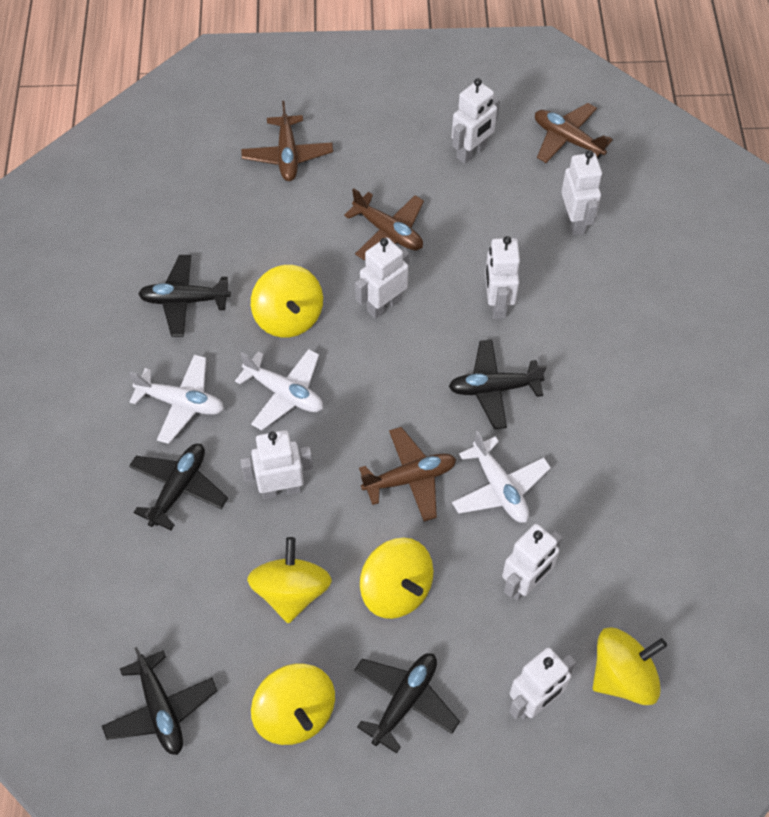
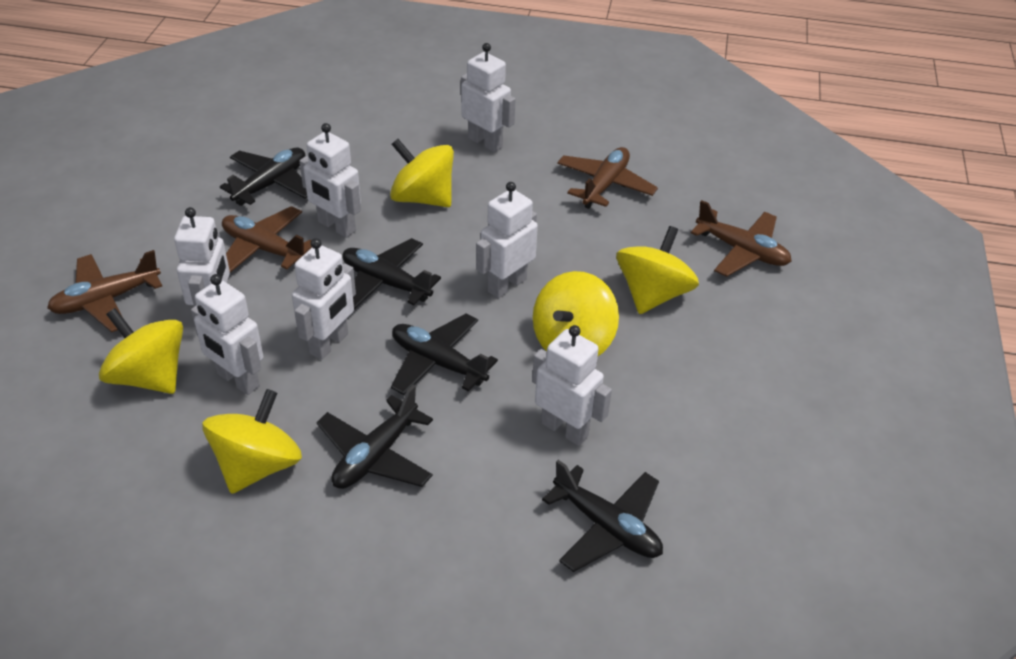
white plane: 3 -> 0

